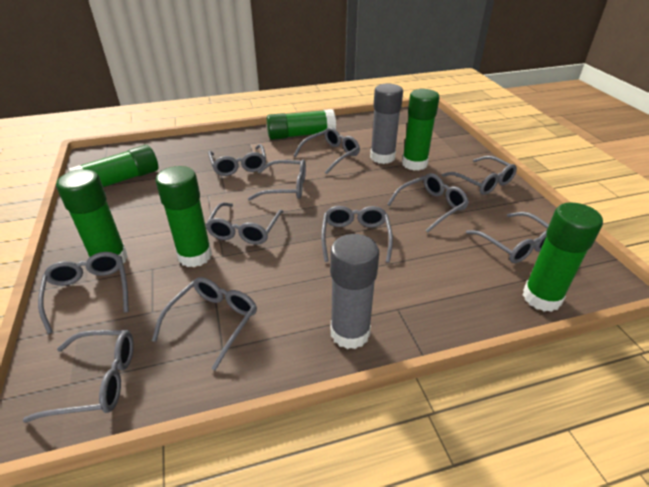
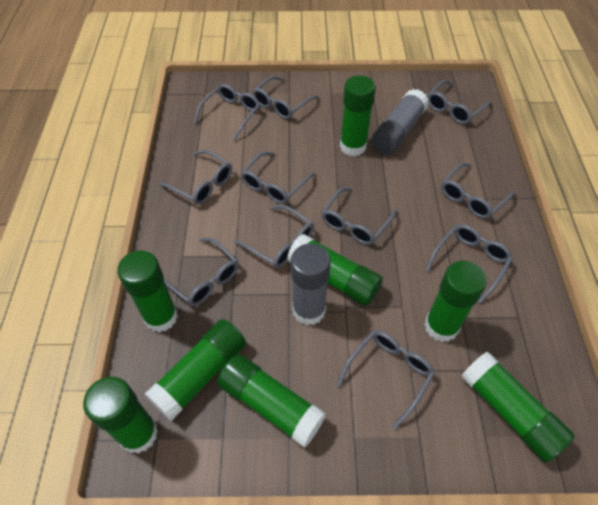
green glue stick: 6 -> 8

